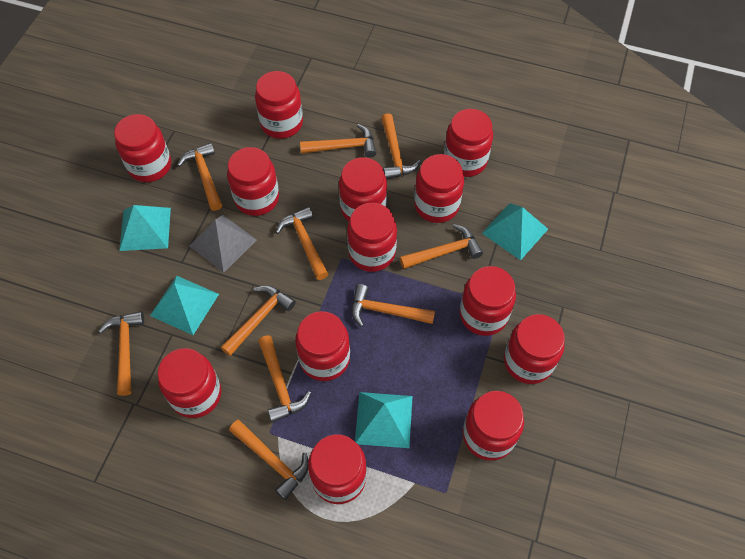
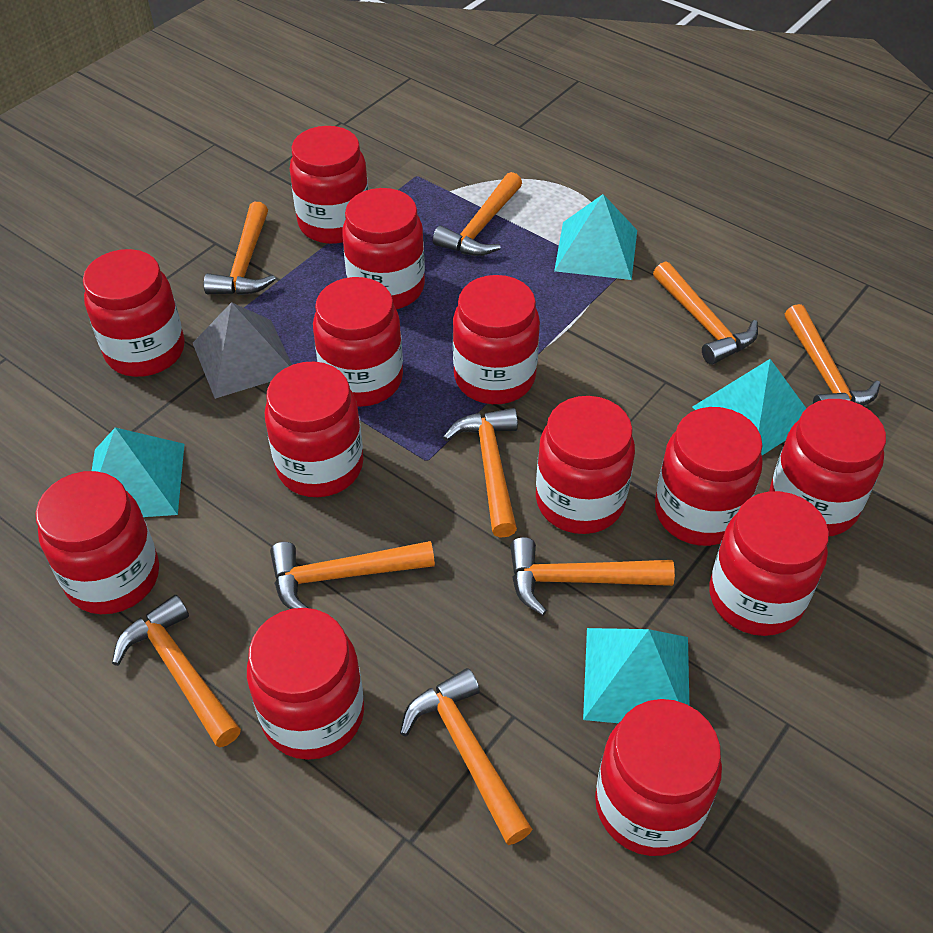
orange hammer: 10 -> 9

